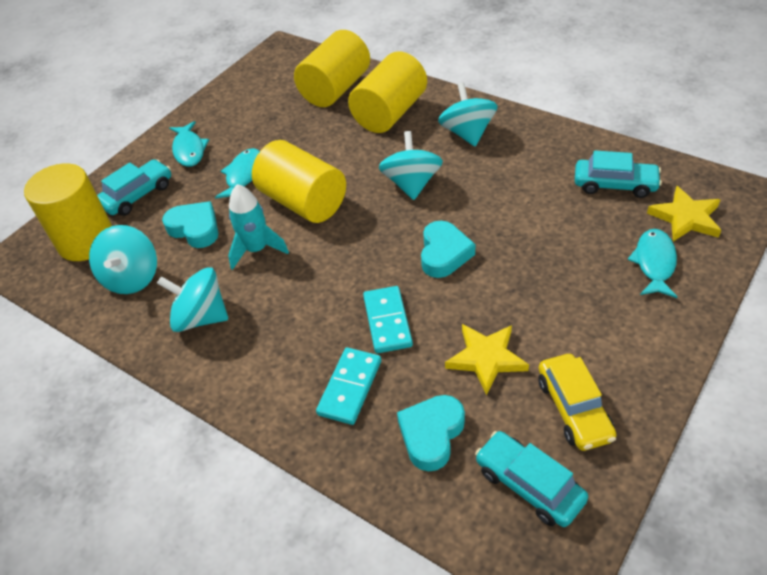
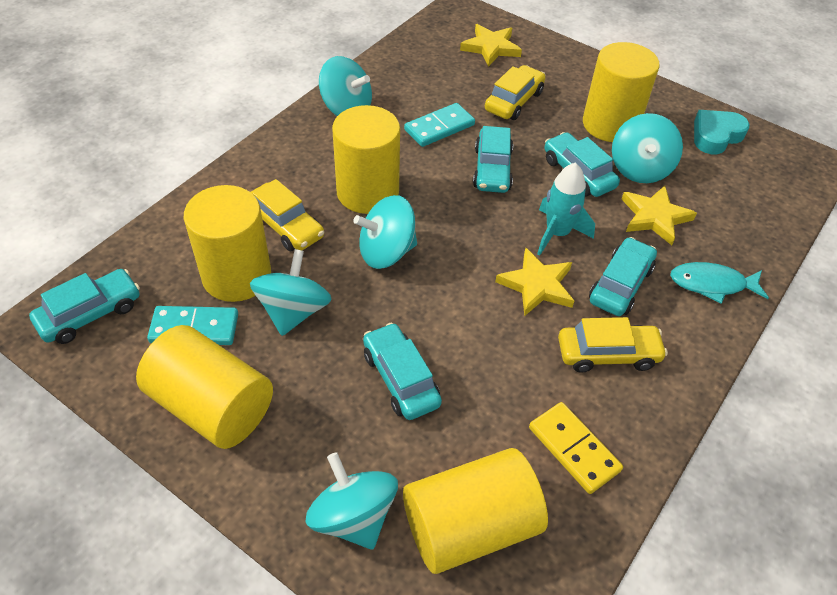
turquoise car: 3 -> 5
turquoise fish: 3 -> 1
turquoise heart: 3 -> 1
turquoise spinning top: 4 -> 5
yellow car: 1 -> 3
yellow cylinder: 4 -> 5
yellow domino: 0 -> 1
yellow star: 2 -> 3

